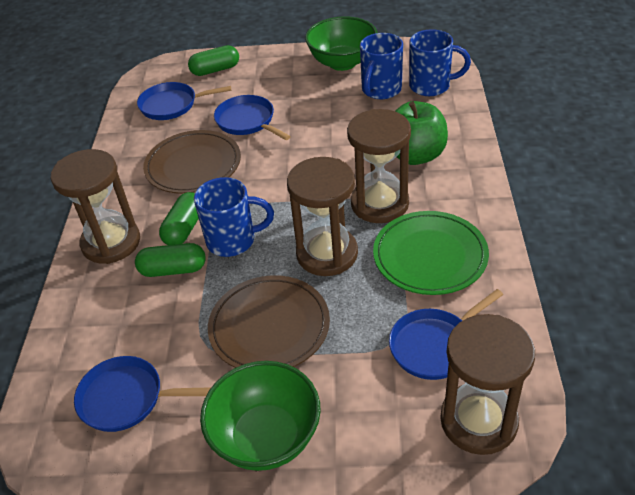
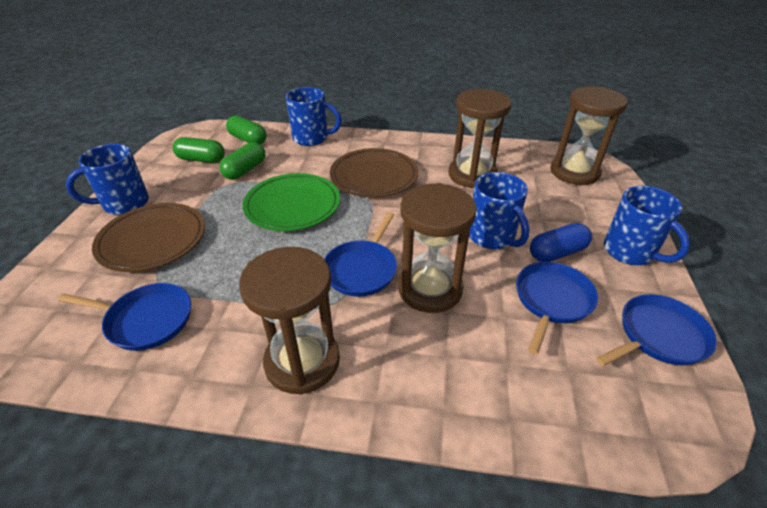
blue capsule: 0 -> 1
blue mug: 3 -> 4
green apple: 1 -> 0
green bowl: 2 -> 0

